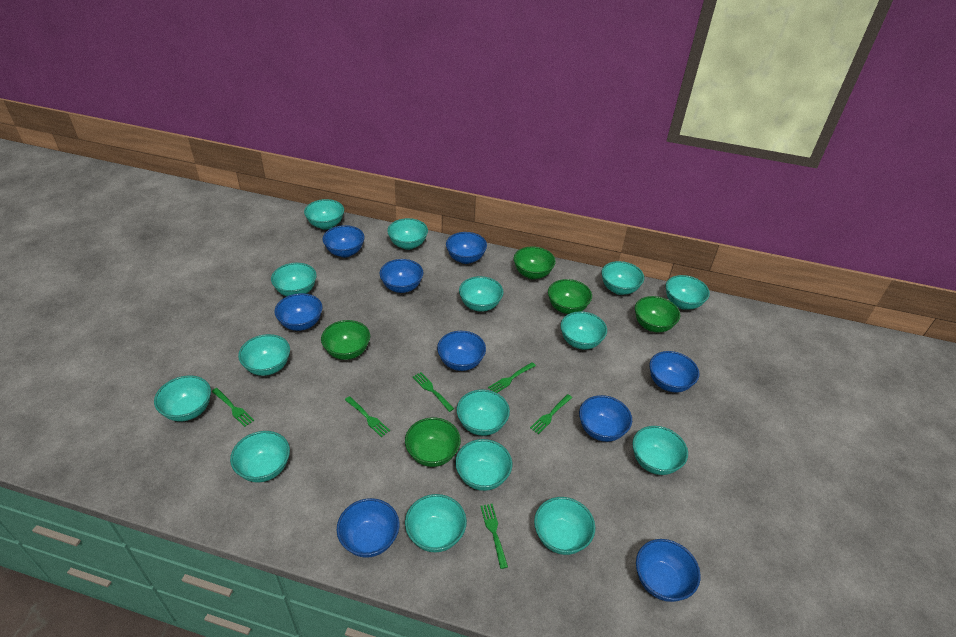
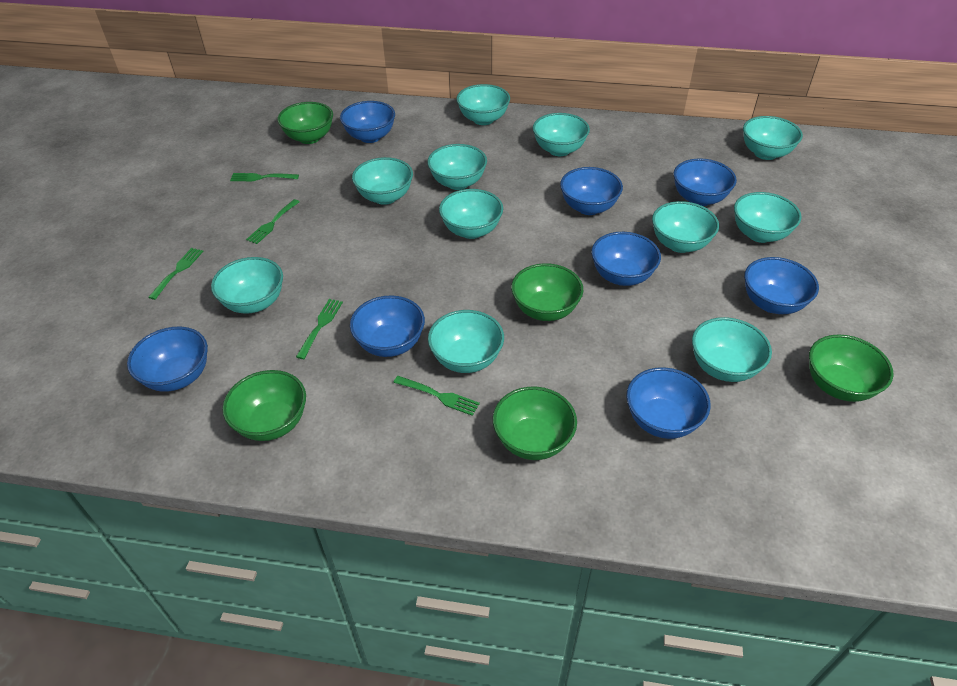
blue bowl: 9 -> 8
green fork: 6 -> 5
turquoise bowl: 15 -> 11

